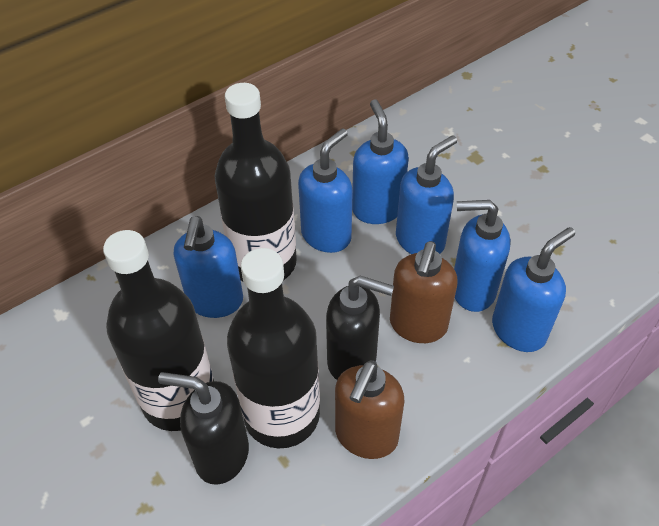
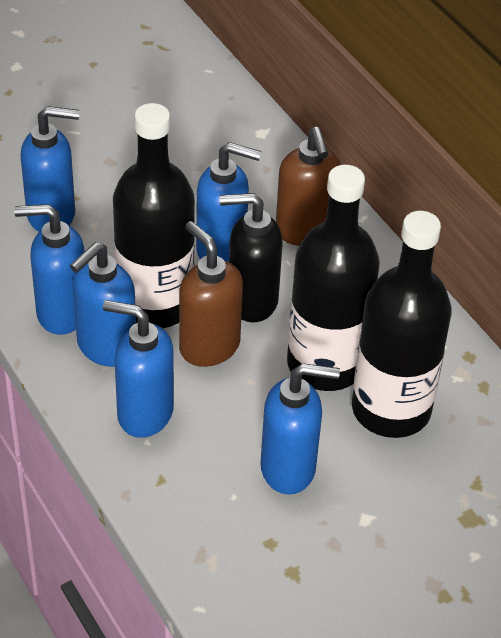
black soap dispenser: 2 -> 1

